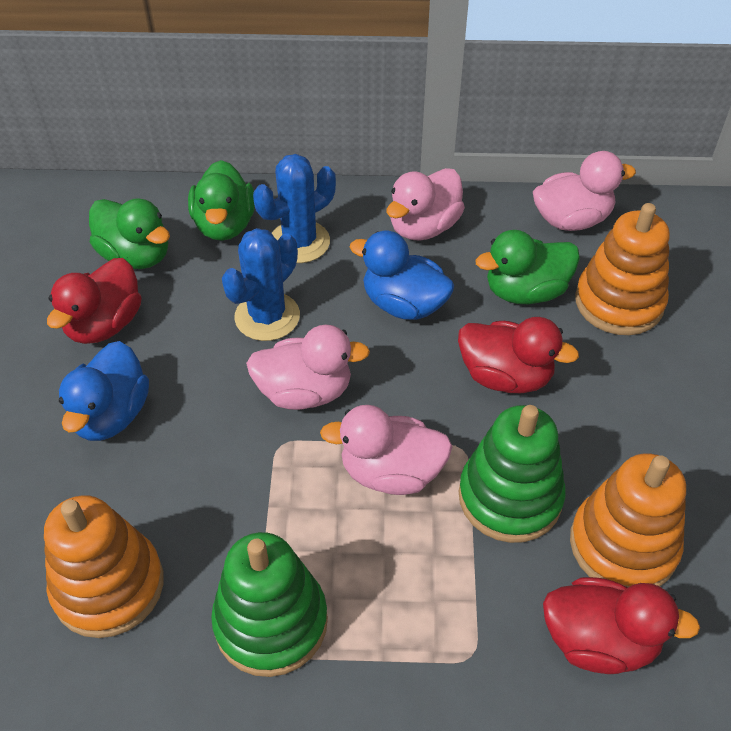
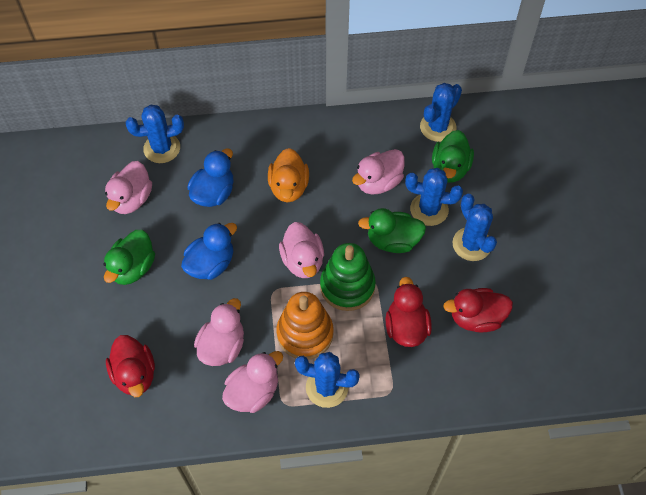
blue cactus: 2 -> 5
green stacking toy: 2 -> 1
orange duck: 0 -> 1
orange stacking toy: 3 -> 1
pink duck: 4 -> 5

